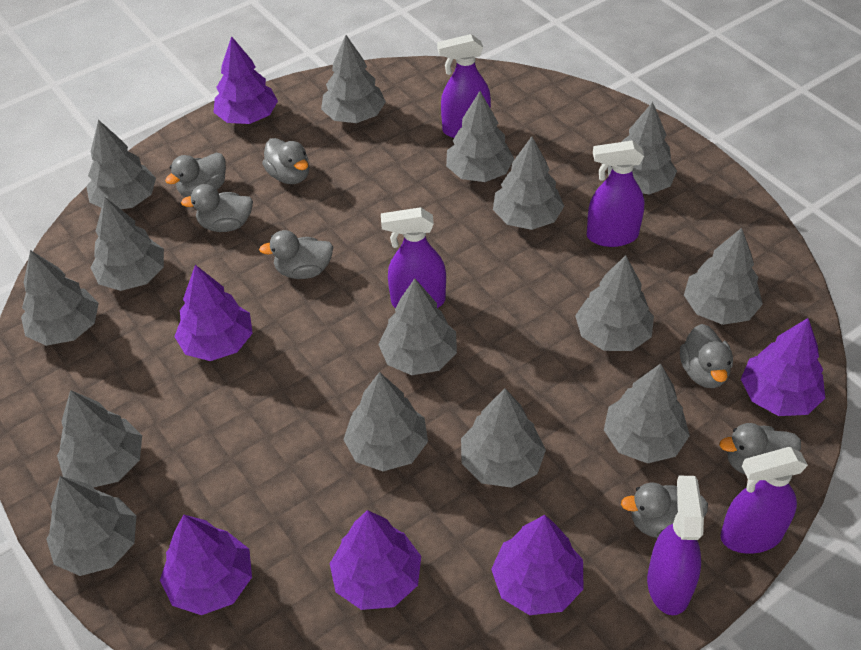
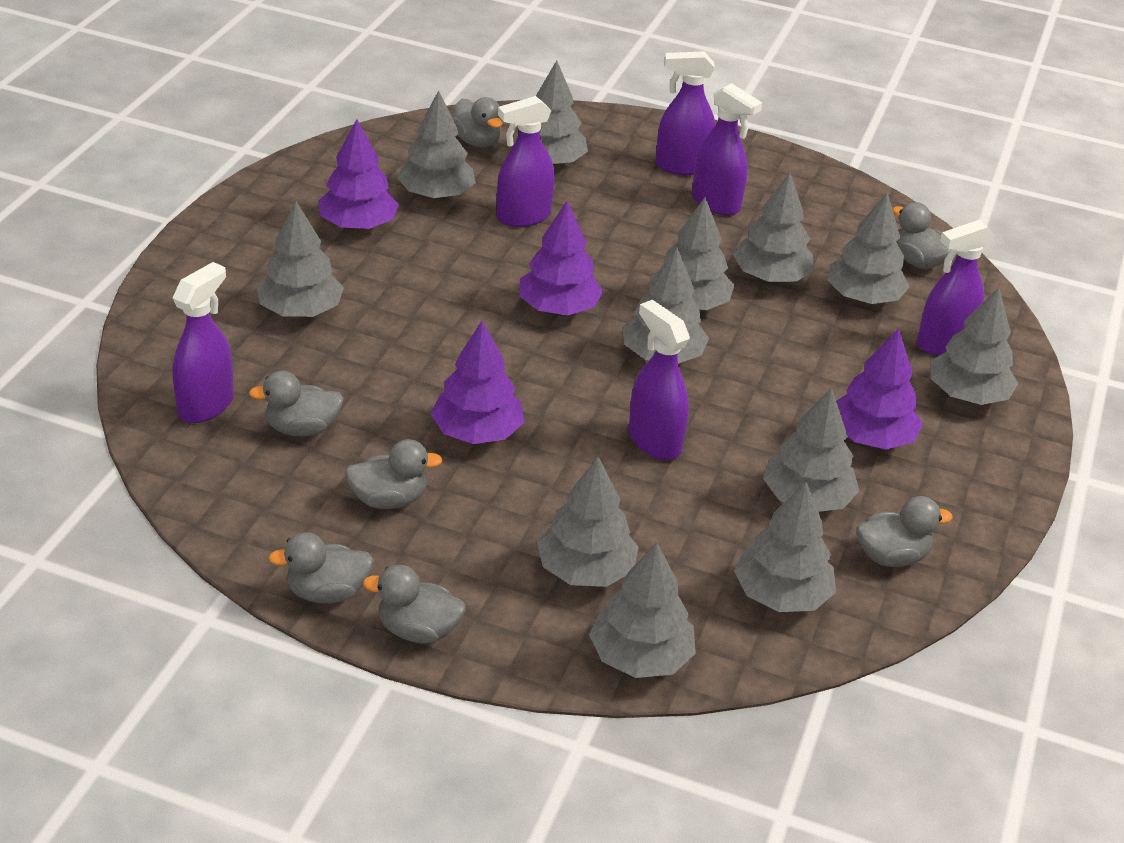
grey tree: 15 -> 12
purple spray bottle: 5 -> 6
purple tree: 6 -> 4

